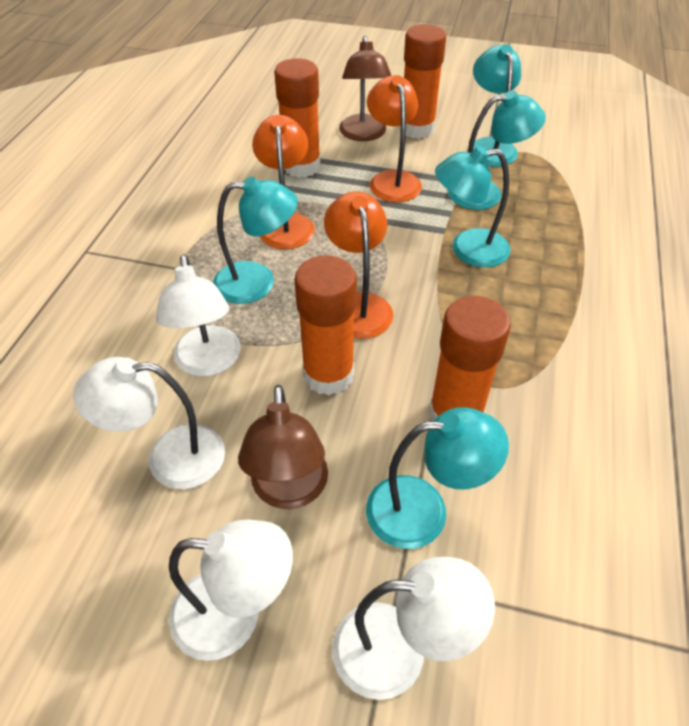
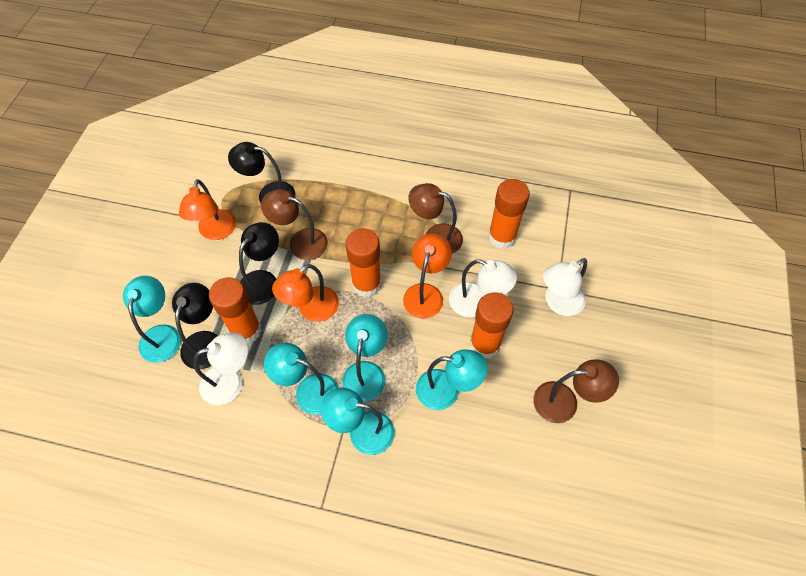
black lamp: 0 -> 3
brown lamp: 2 -> 3
white lamp: 4 -> 3

